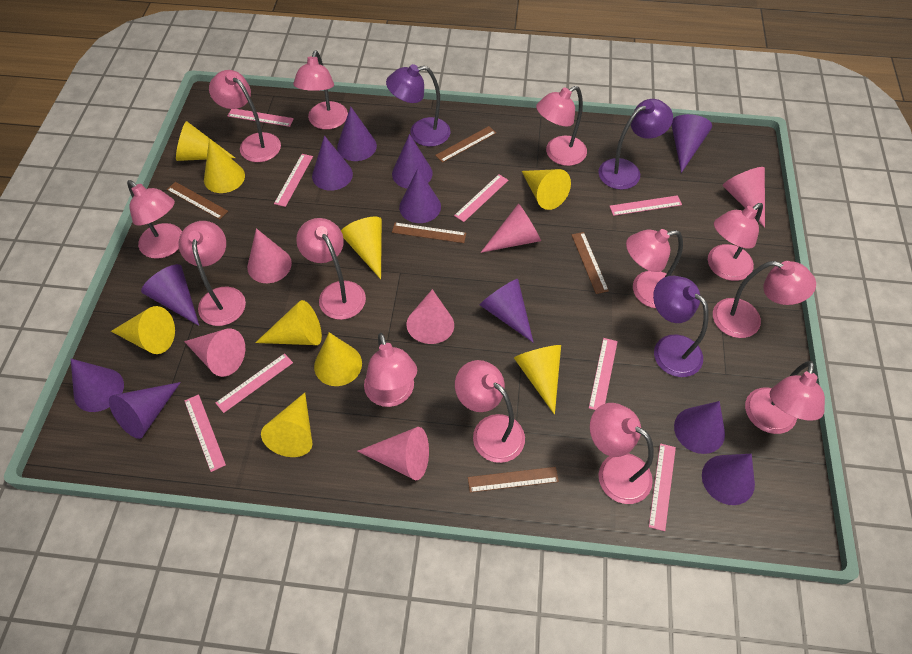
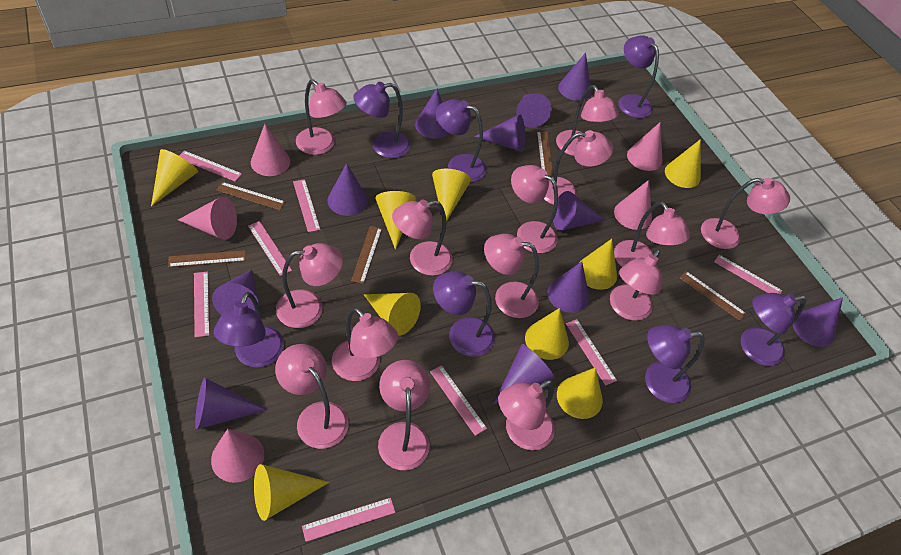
pink cone: 6 -> 5
pink lamp: 13 -> 14
purple lamp: 3 -> 7

